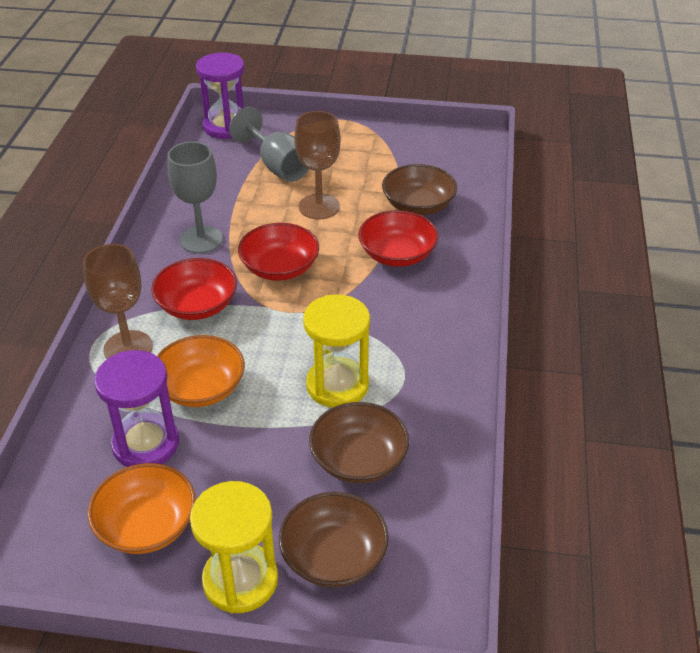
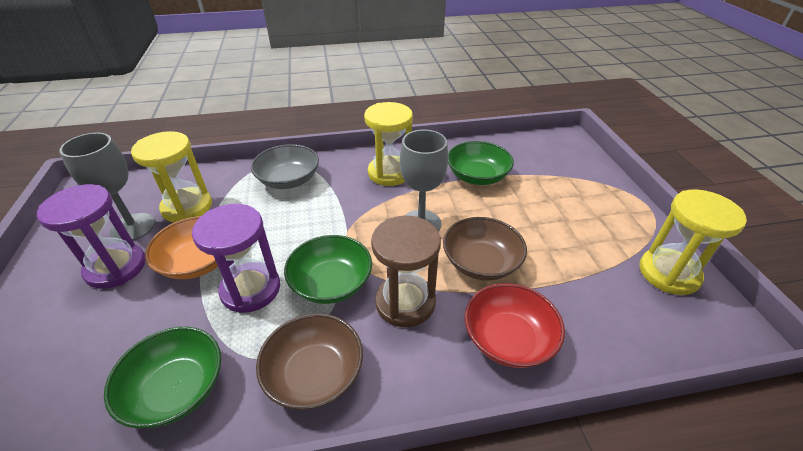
brown bowl: 3 -> 2
brown goblet: 2 -> 0
brown hourglass: 0 -> 1
green bowl: 0 -> 3
grey bowl: 0 -> 1
orange bowl: 2 -> 1
red bowl: 3 -> 1
yellow hourglass: 2 -> 3

